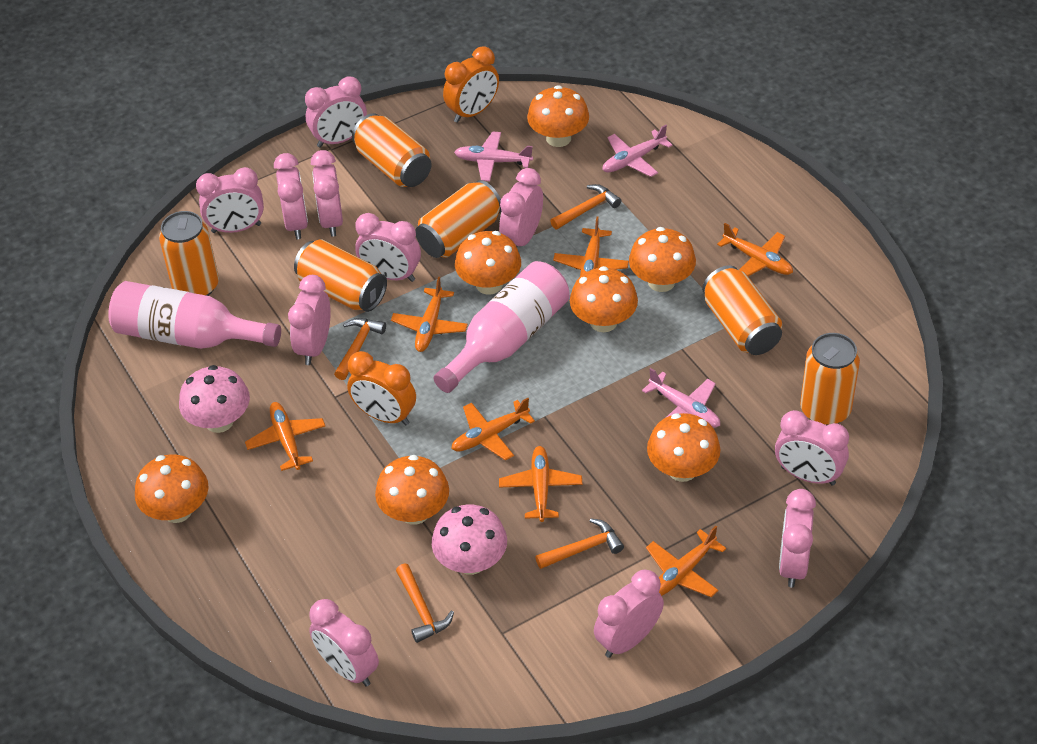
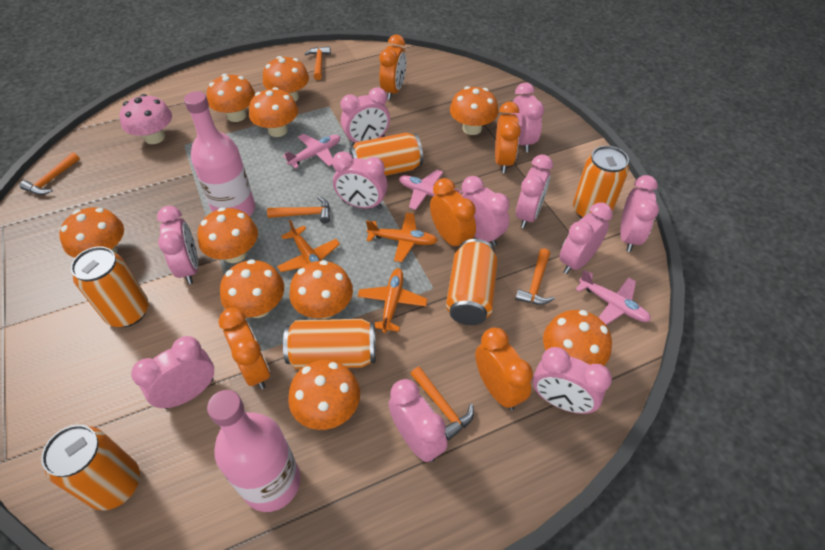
orange clock: 2 -> 5
orange hammer: 4 -> 5
orange mushroom: 7 -> 10
orange plane: 7 -> 3
pink mushroom: 2 -> 1

